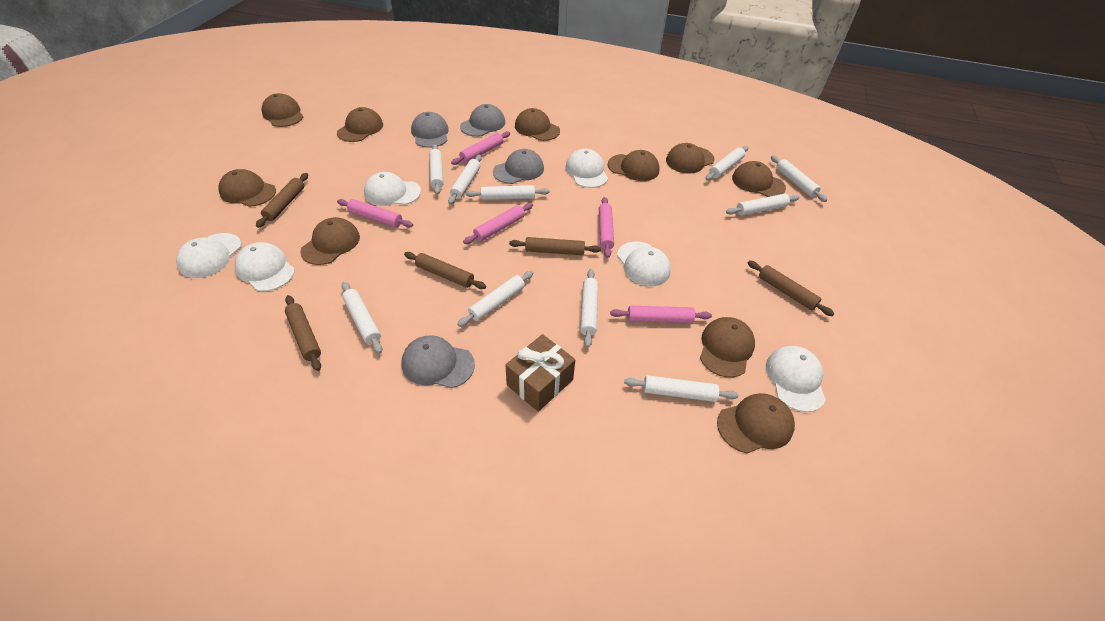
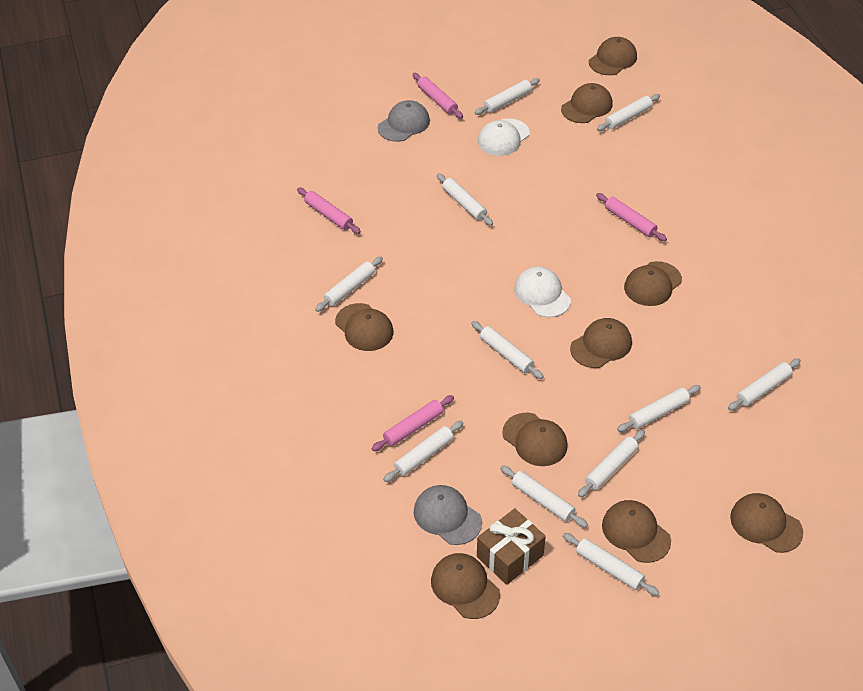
brown cap: 10 -> 9
brown rolling pin: 5 -> 0
grey cap: 4 -> 2
pink rolling pin: 5 -> 4
white cap: 6 -> 2
white rolling pin: 10 -> 11

